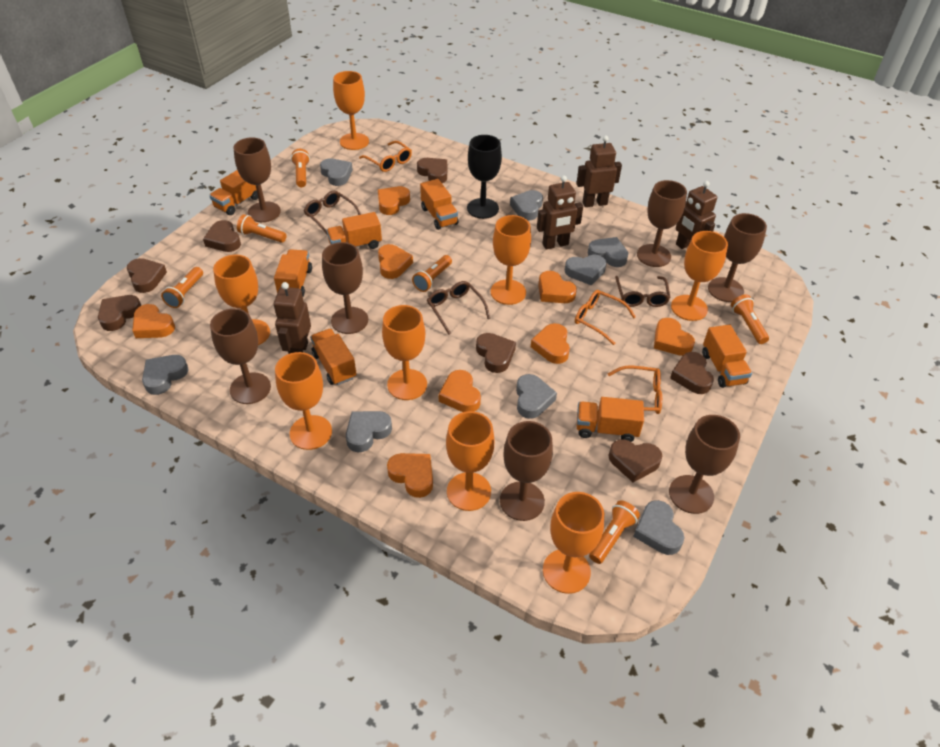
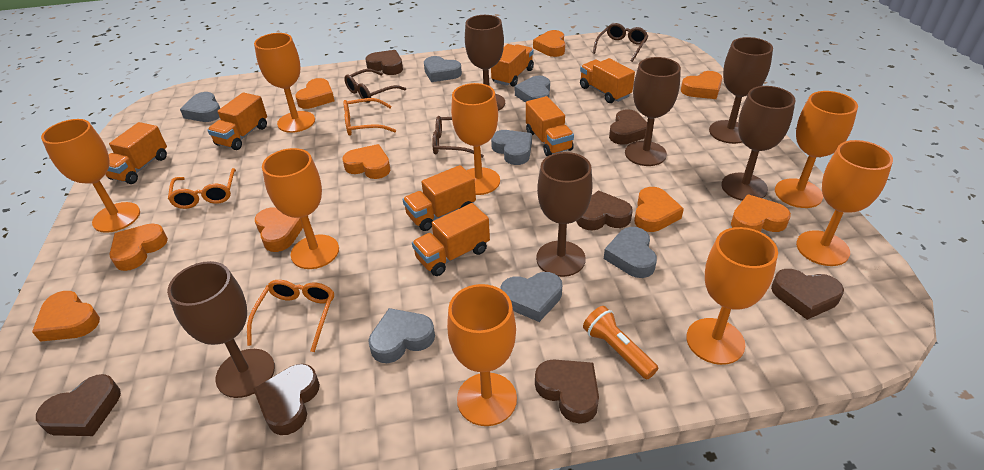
black goblet: 1 -> 0
brown goblet: 7 -> 6
brown robot: 4 -> 0
grey heart: 8 -> 7
orange flashlight: 6 -> 1
orange heart: 8 -> 9

